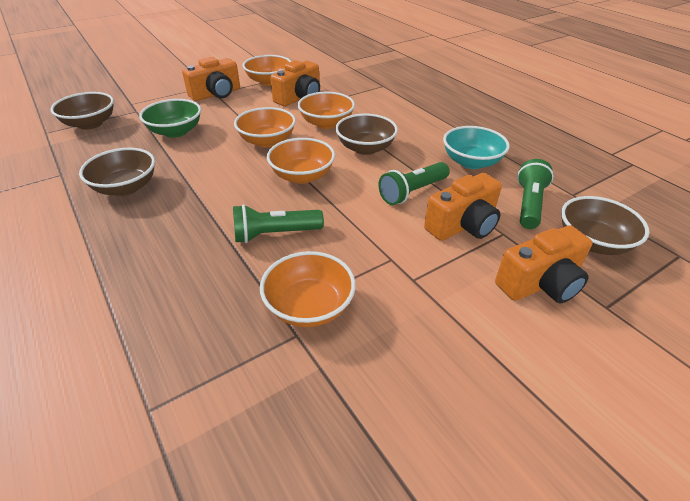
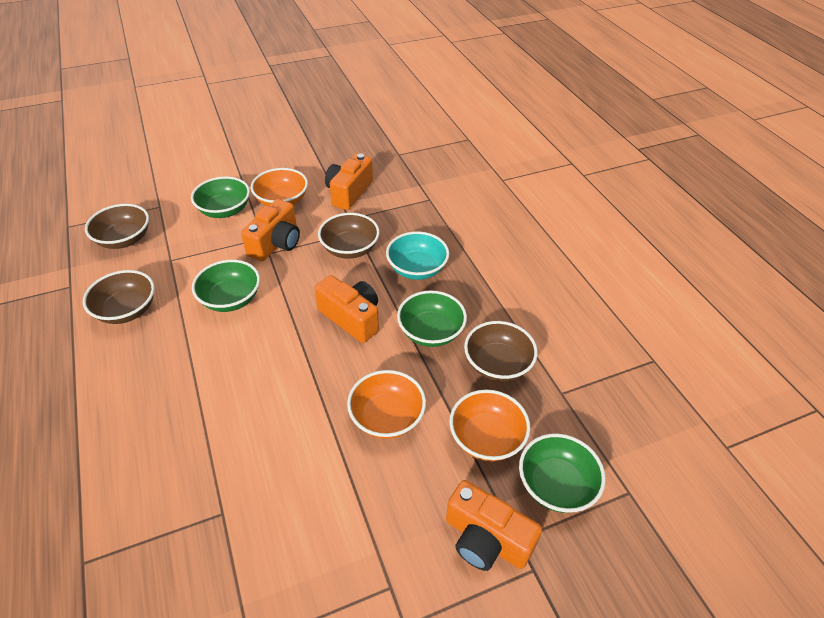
green bowl: 1 -> 4
green flashlight: 3 -> 0
orange bowl: 5 -> 3

